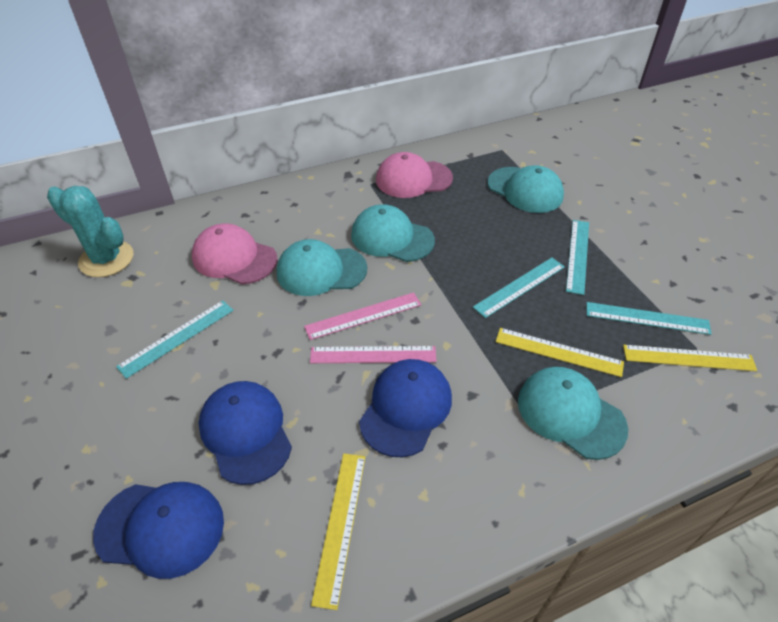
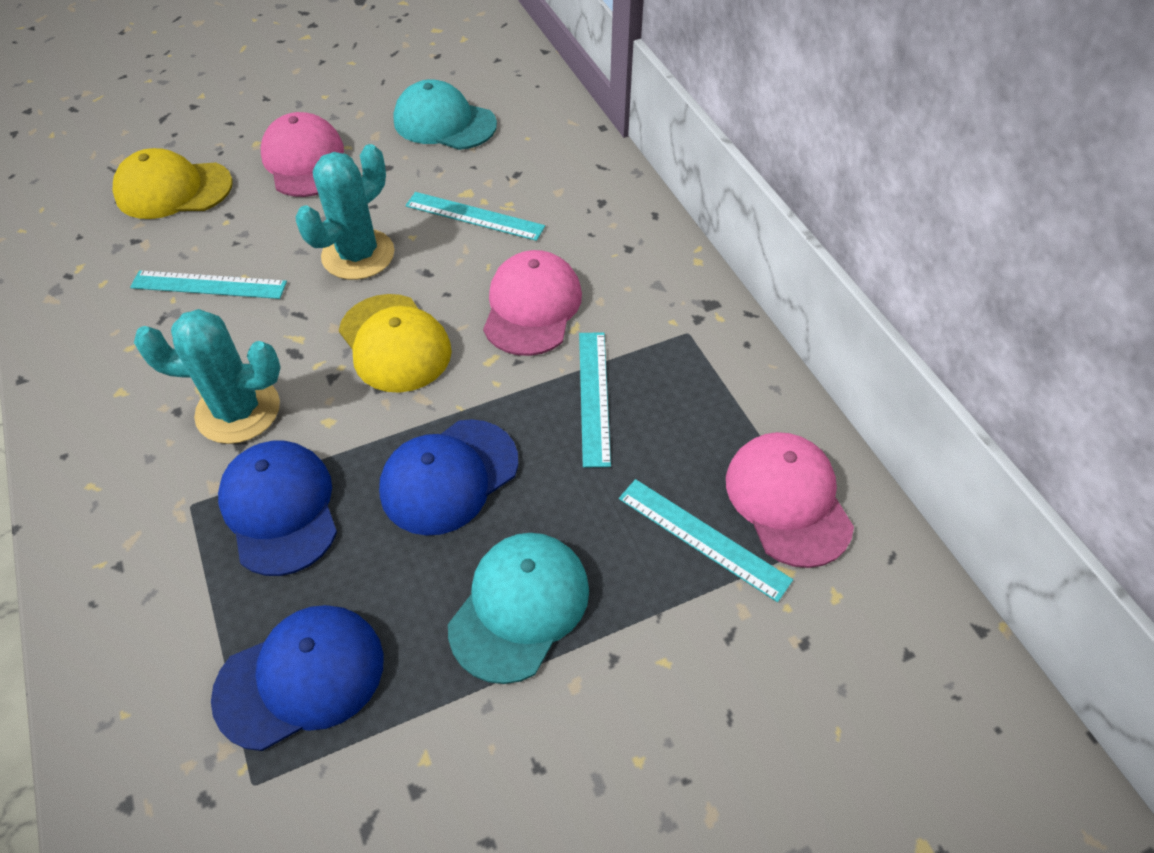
pink cap: 2 -> 3
pink ruler: 2 -> 0
turquoise cactus: 1 -> 2
turquoise cap: 4 -> 2
yellow cap: 0 -> 2
yellow ruler: 3 -> 0

